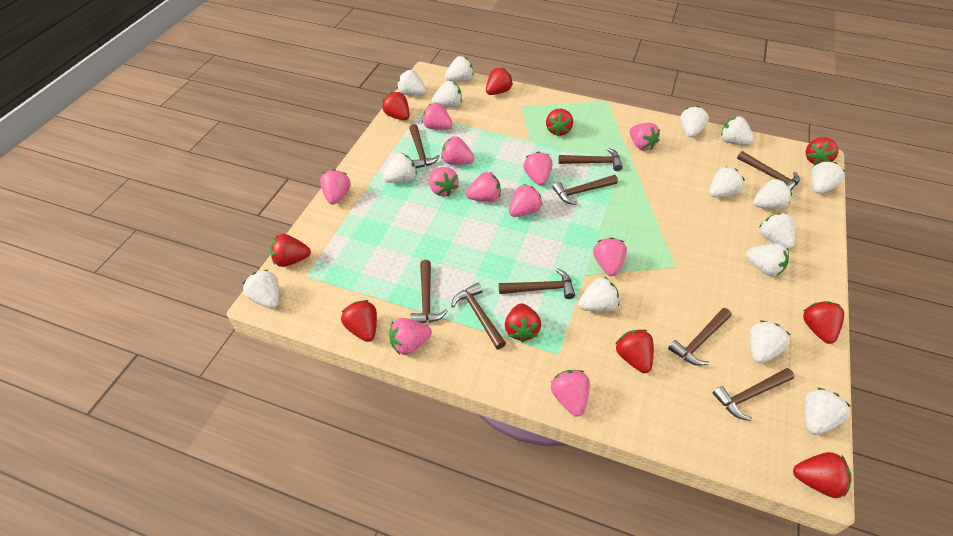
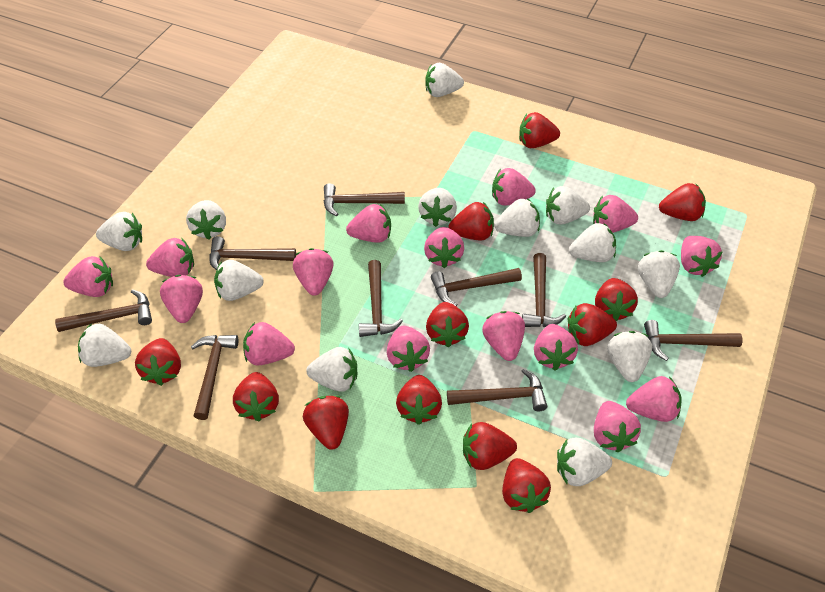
pink strawberry: 11 -> 15
red strawberry: 10 -> 12
white strawberry: 15 -> 13

